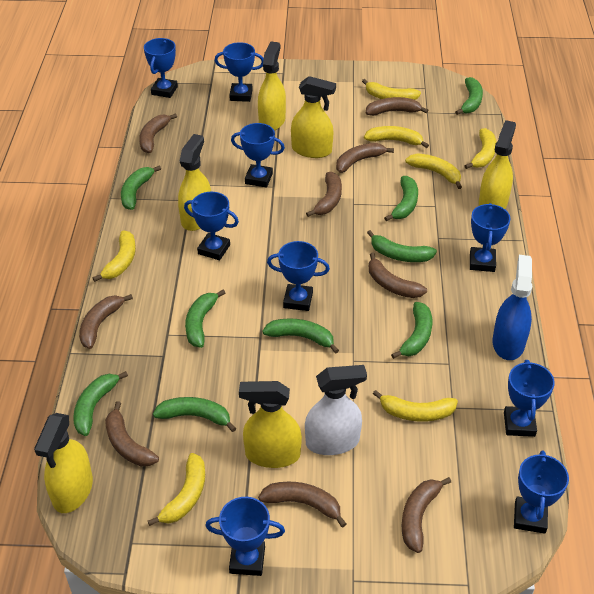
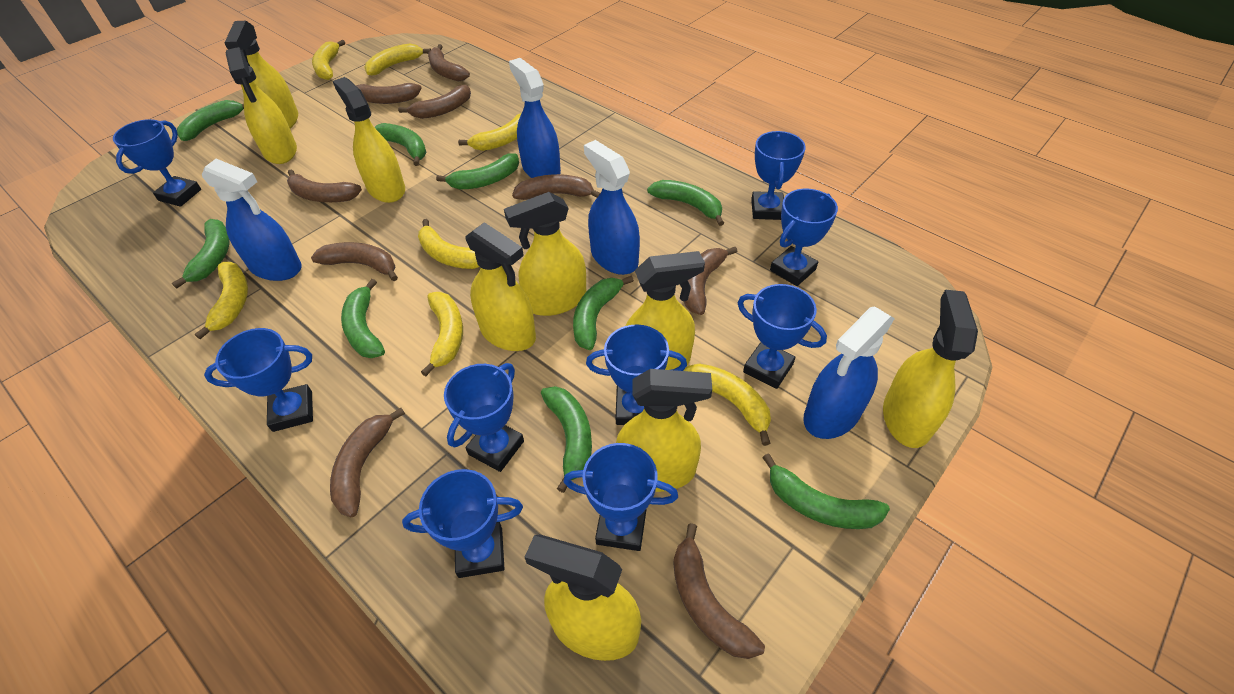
blue spray bottle: 1 -> 4
white spray bottle: 1 -> 0
yellow spray bottle: 6 -> 9

